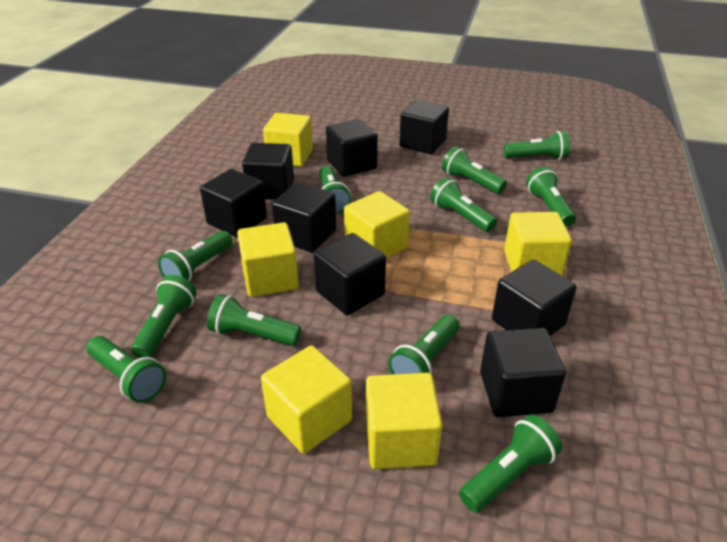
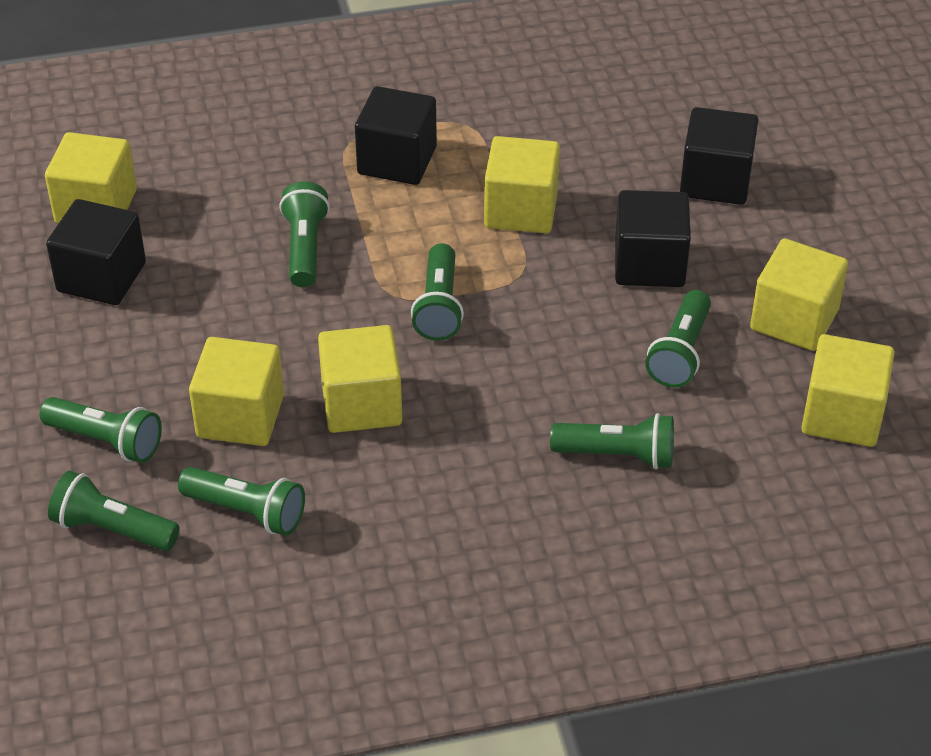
black cube: 8 -> 4
green flashlight: 11 -> 7

